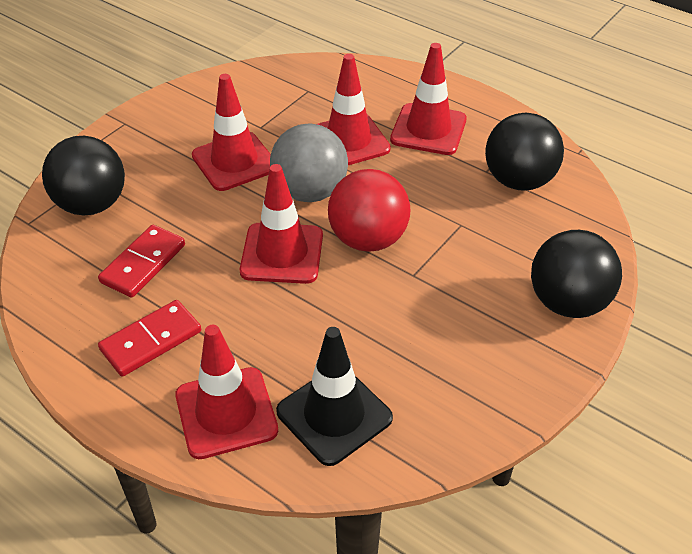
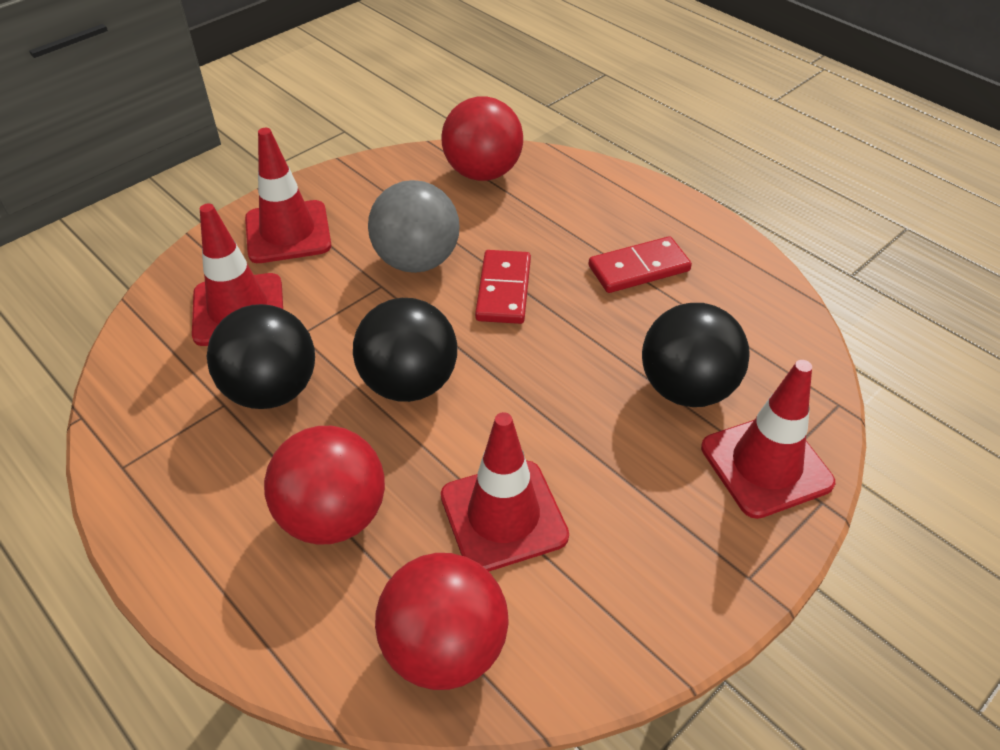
black traffic cone: 1 -> 0
red ball: 1 -> 3
red traffic cone: 5 -> 4

